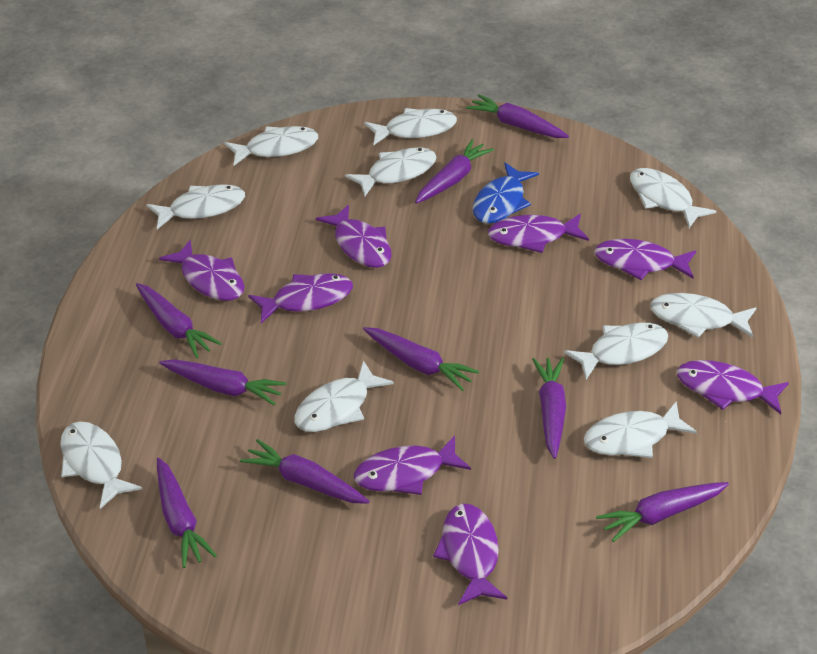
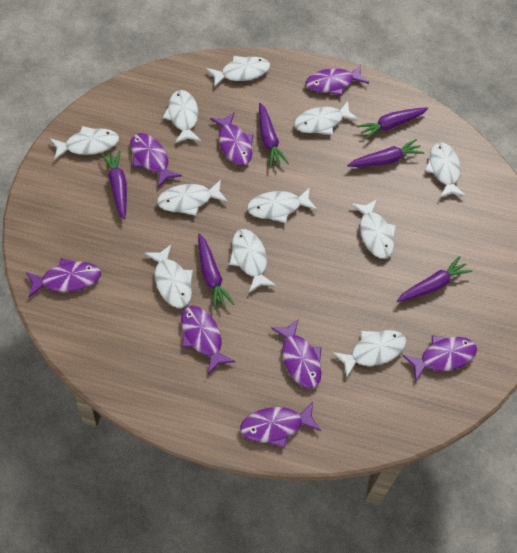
blue fish: 1 -> 0
purple carrot: 9 -> 6
white fish: 10 -> 11

